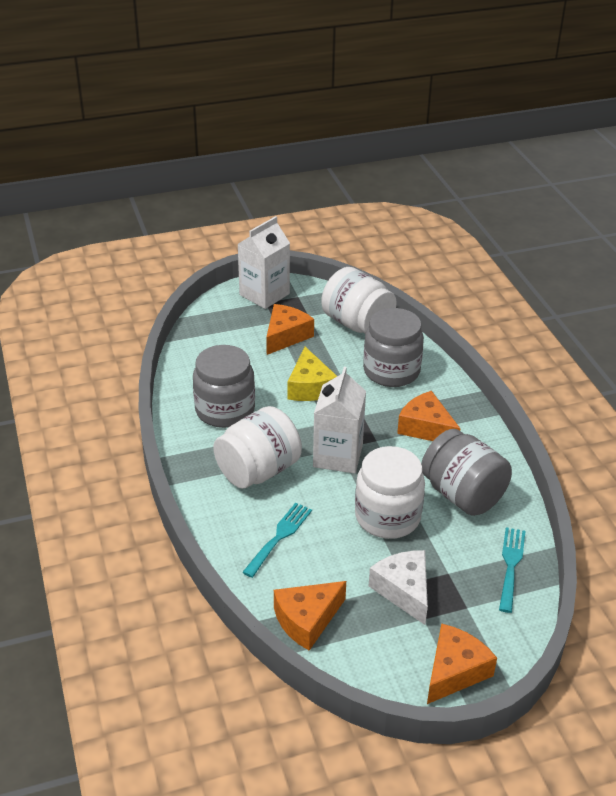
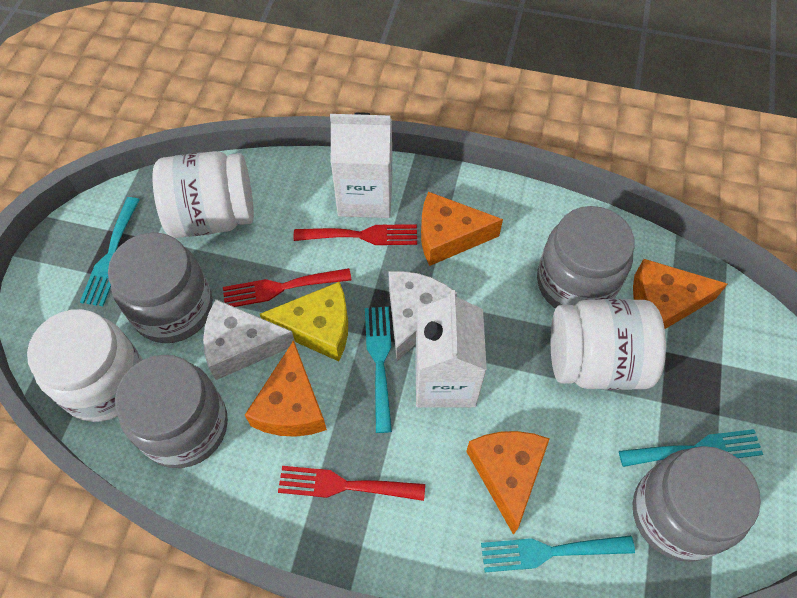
grey jar: 3 -> 4
red fork: 0 -> 3
turquoise fork: 2 -> 4
white cheese: 1 -> 2

